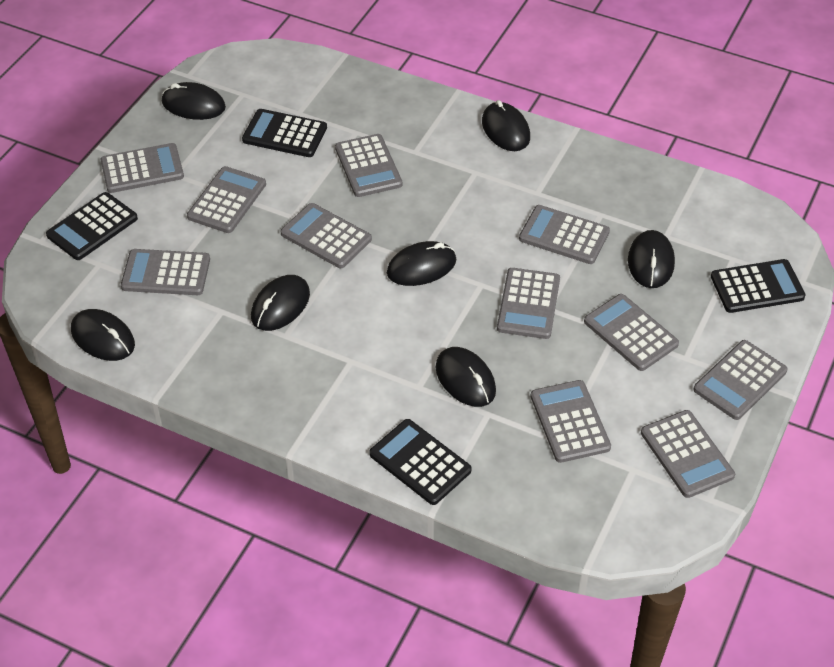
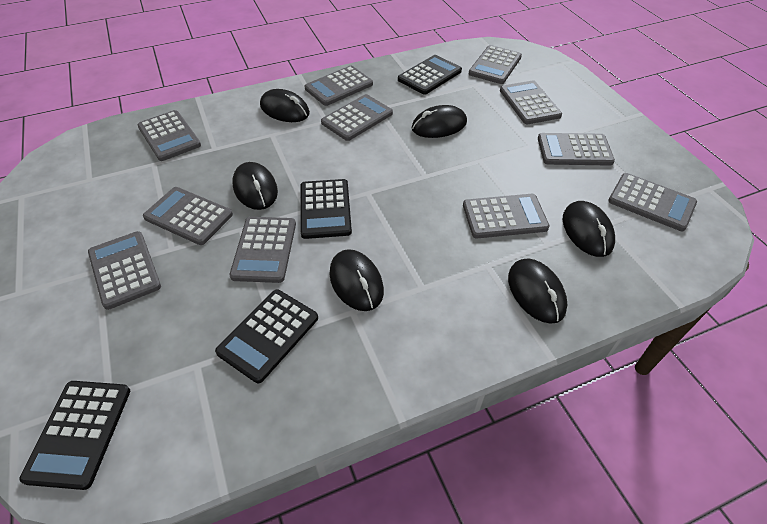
black mouse: 7 -> 6

